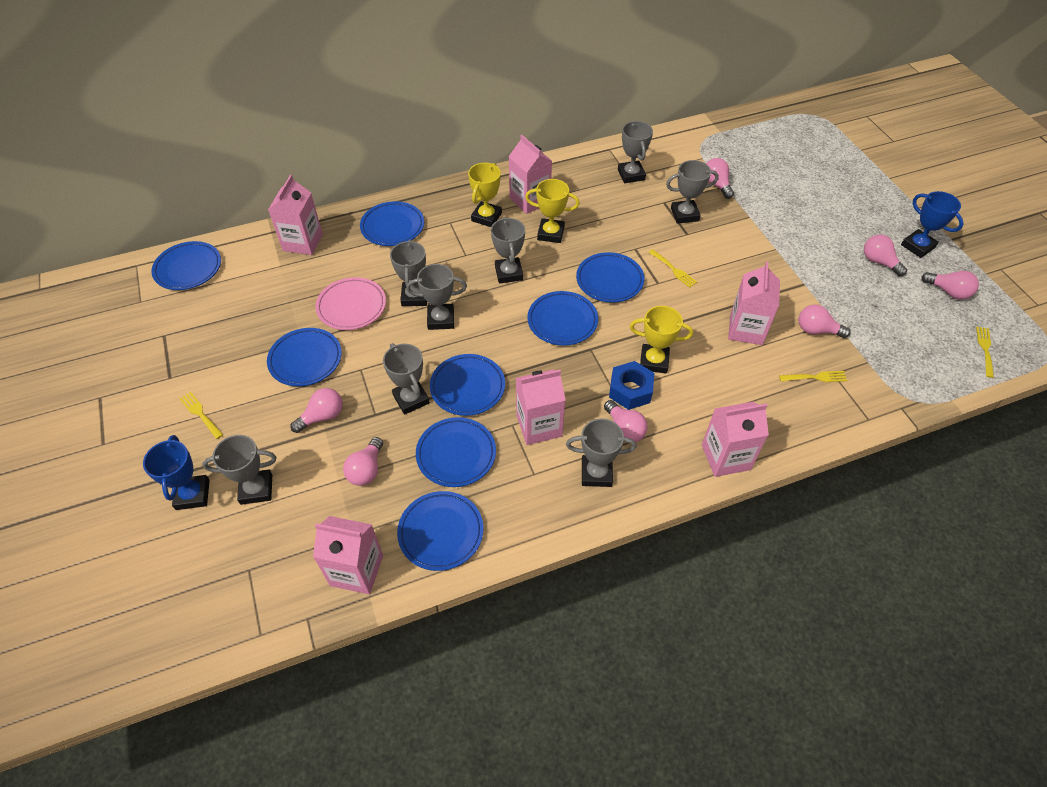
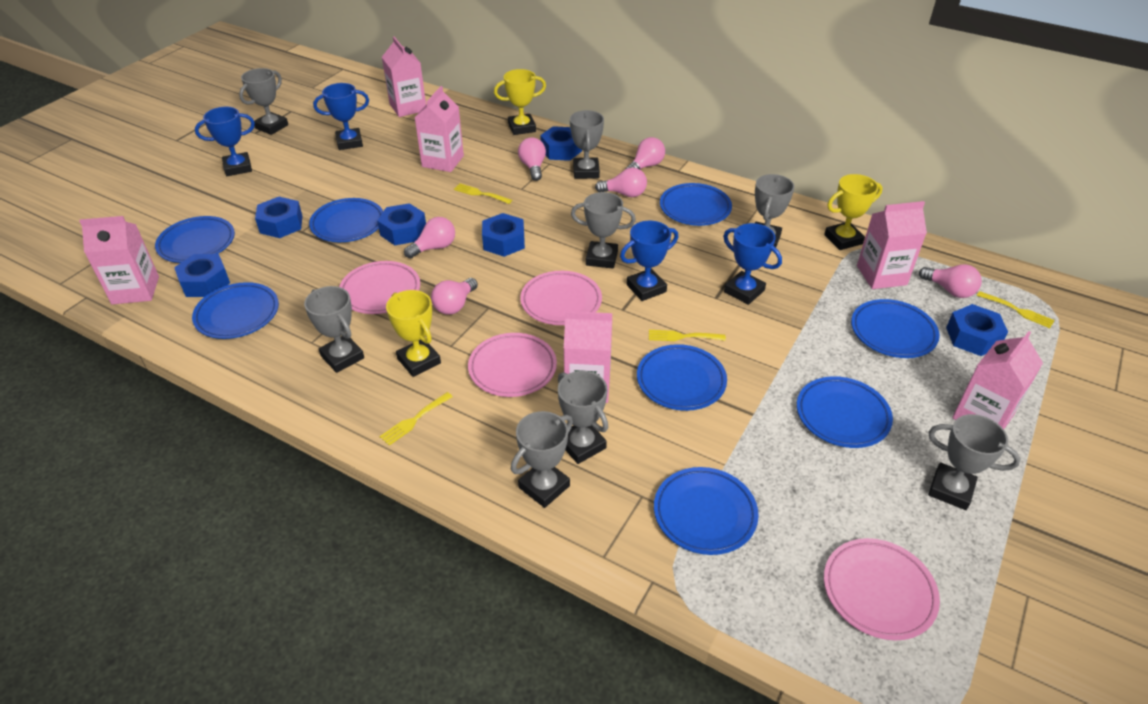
blue nut: 1 -> 6
blue trophy: 2 -> 4
pink light bulb: 7 -> 6
pink plate: 1 -> 4

